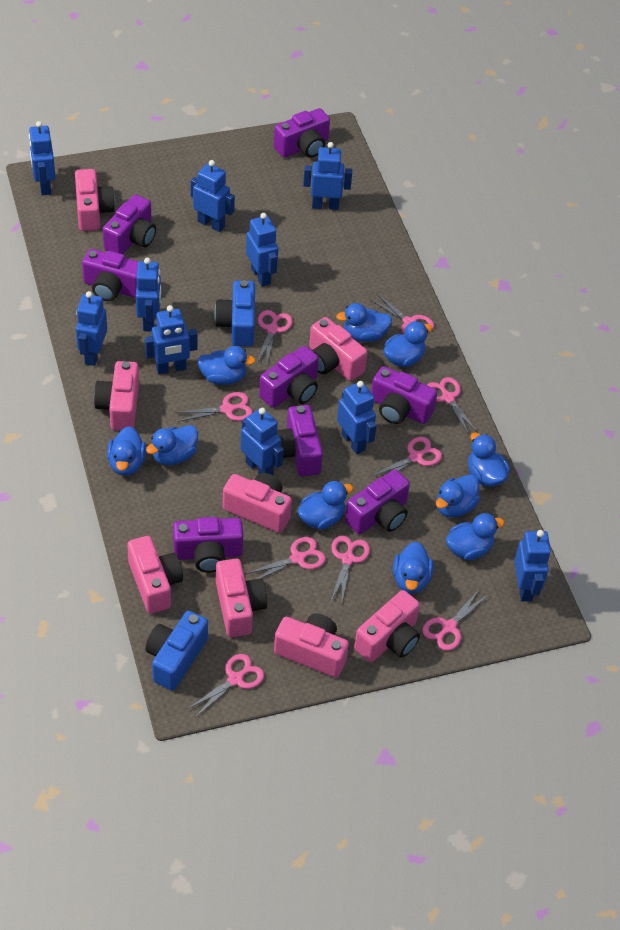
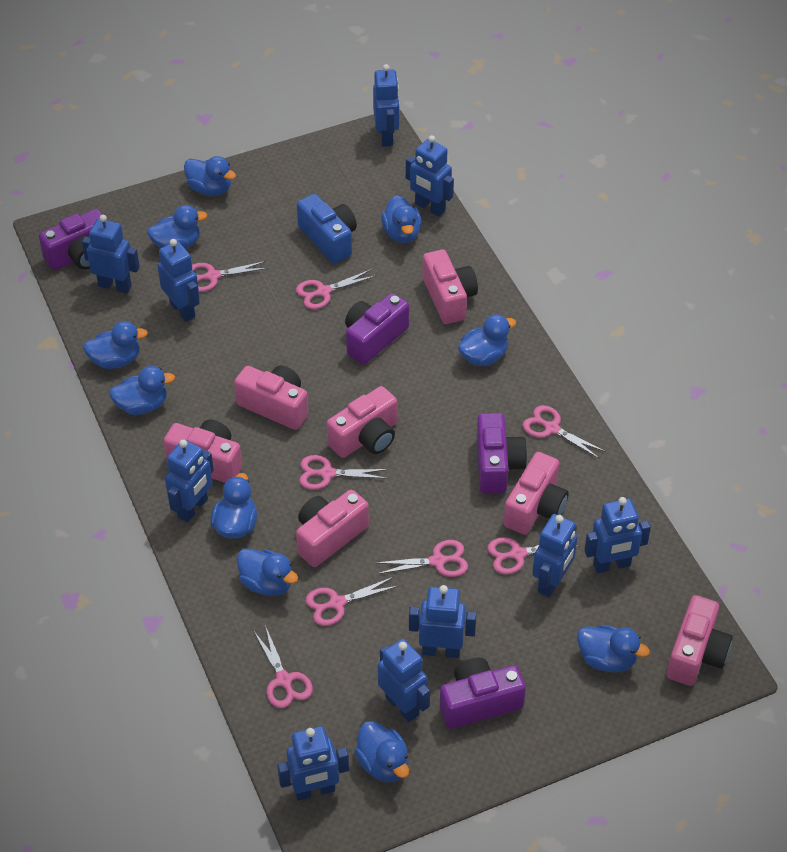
blue camera: 2 -> 1
pink camera: 8 -> 7
pink scissors: 9 -> 8
purple camera: 8 -> 4

